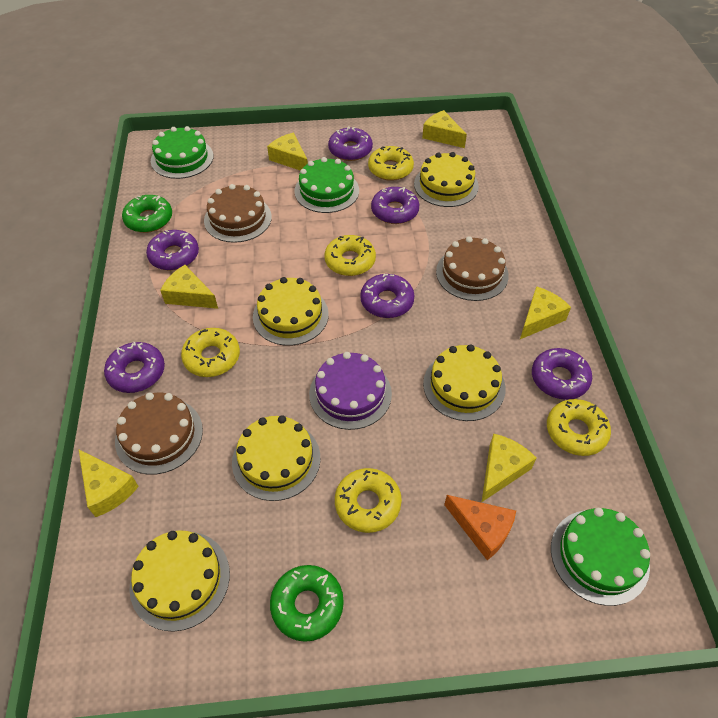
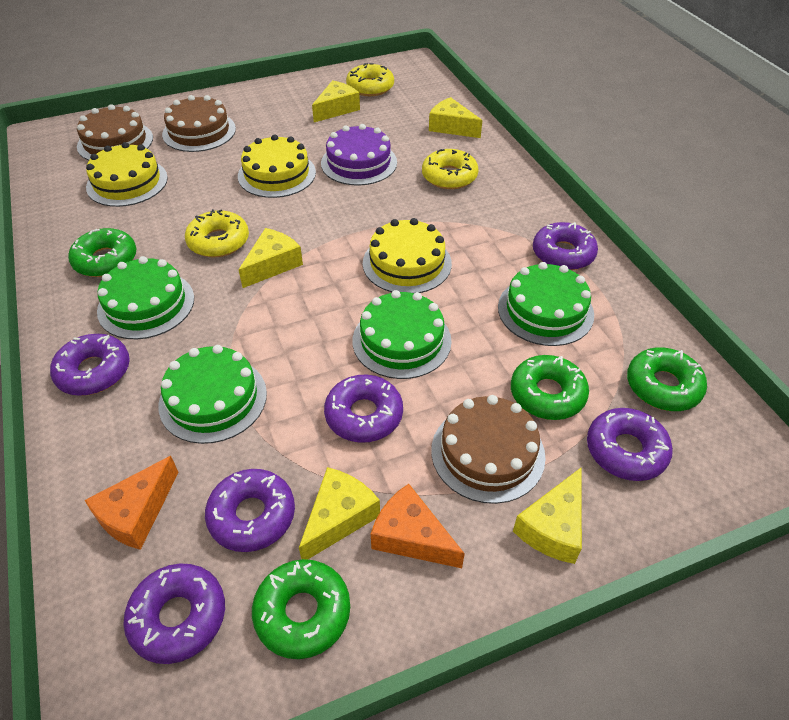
green cake: 3 -> 4
green donut: 2 -> 4
orange cheese: 1 -> 2
yellow cake: 5 -> 3
yellow cheese: 6 -> 5
yellow donut: 5 -> 3

